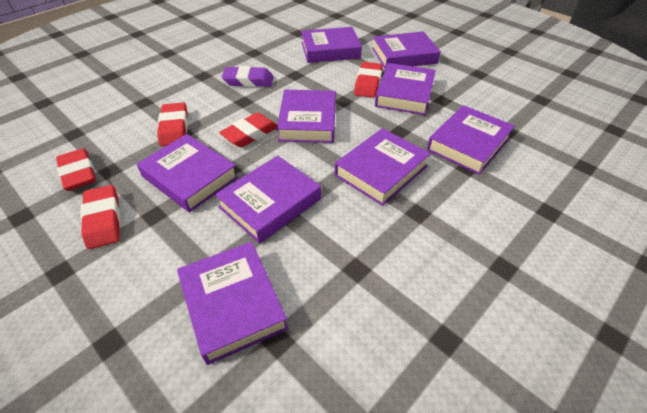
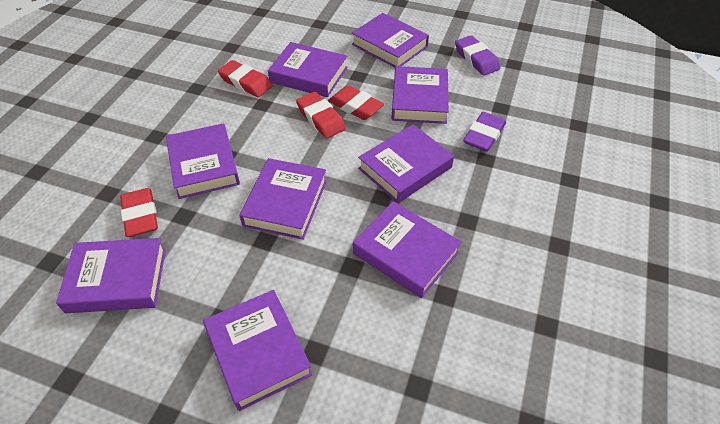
purple eraser: 1 -> 2
red eraser: 5 -> 4

